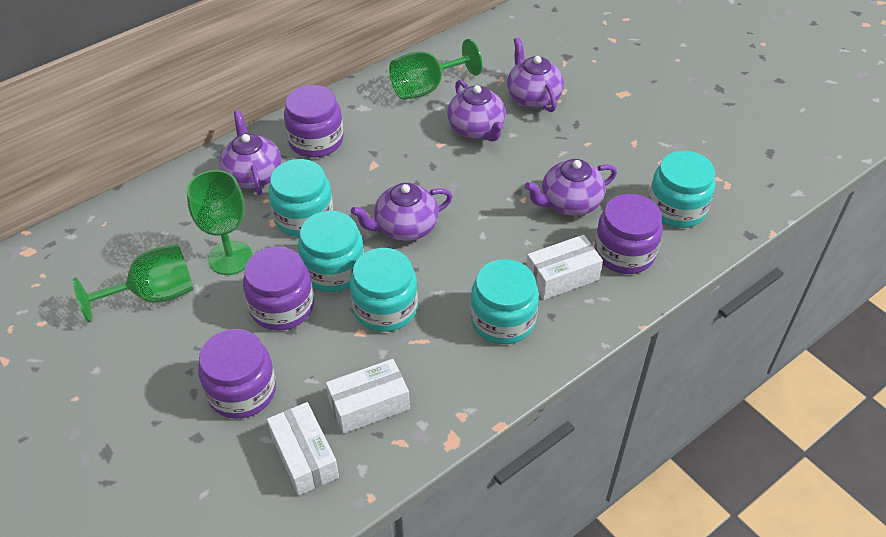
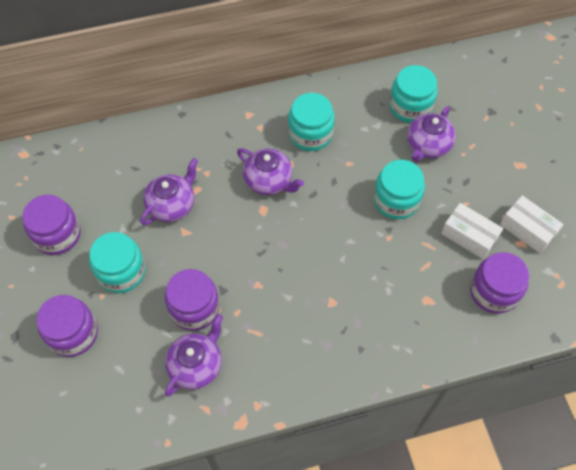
green goblet: 3 -> 0
purple teapot: 5 -> 4
turquoise jar: 5 -> 4
white box: 3 -> 2

